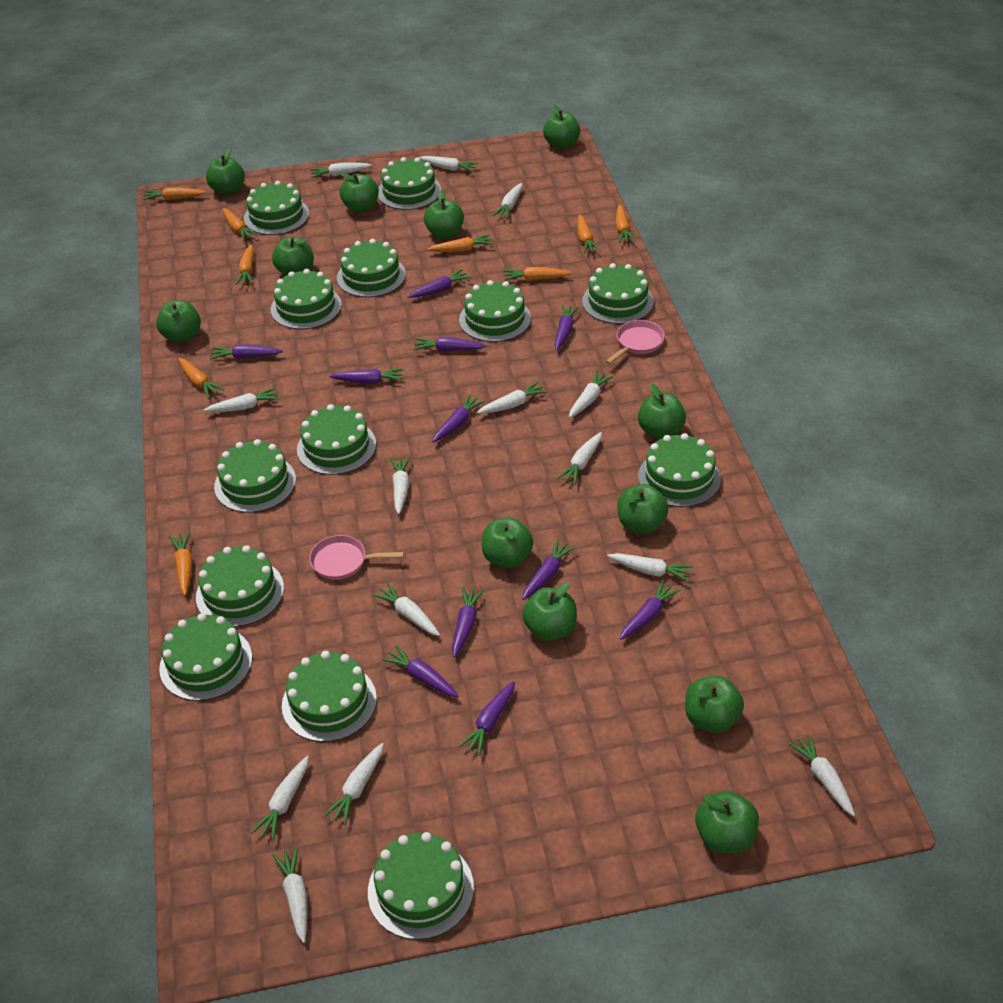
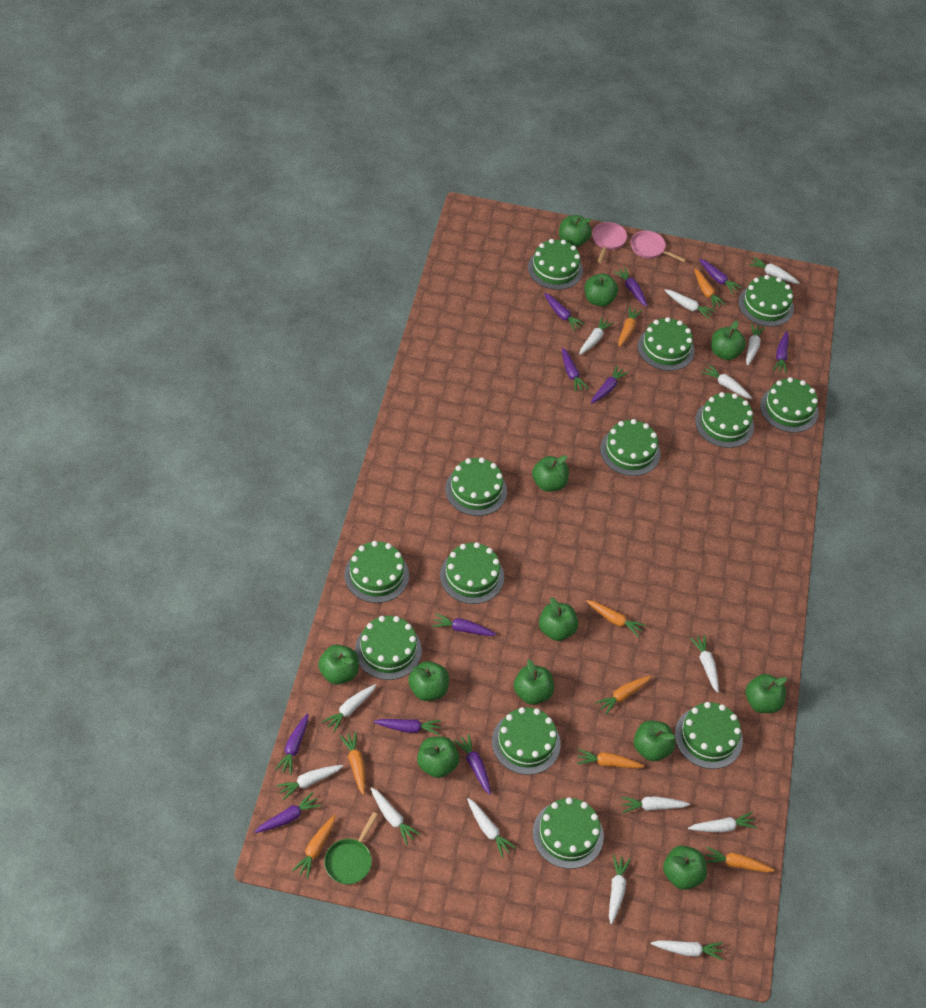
green pan: 0 -> 1
orange carrot: 9 -> 8

